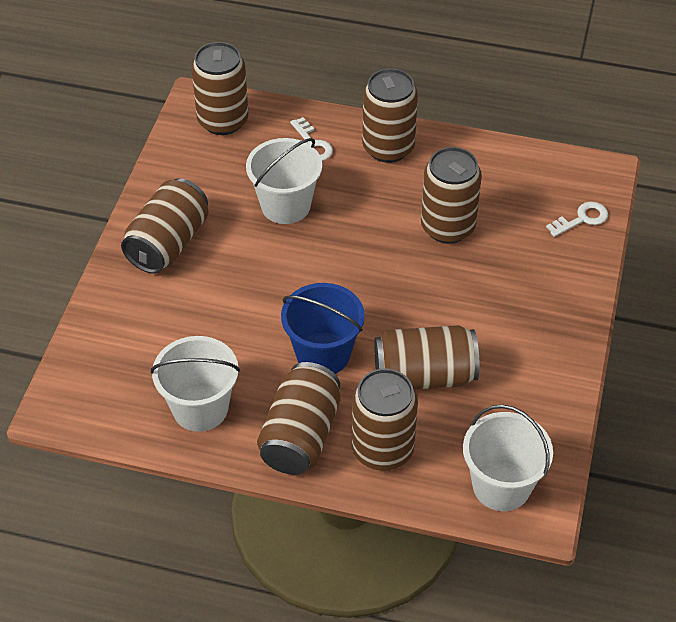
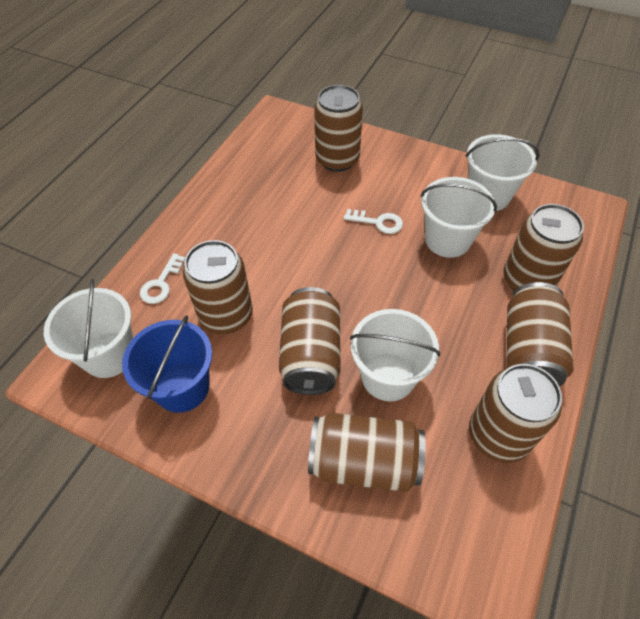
white bucket: 3 -> 4

